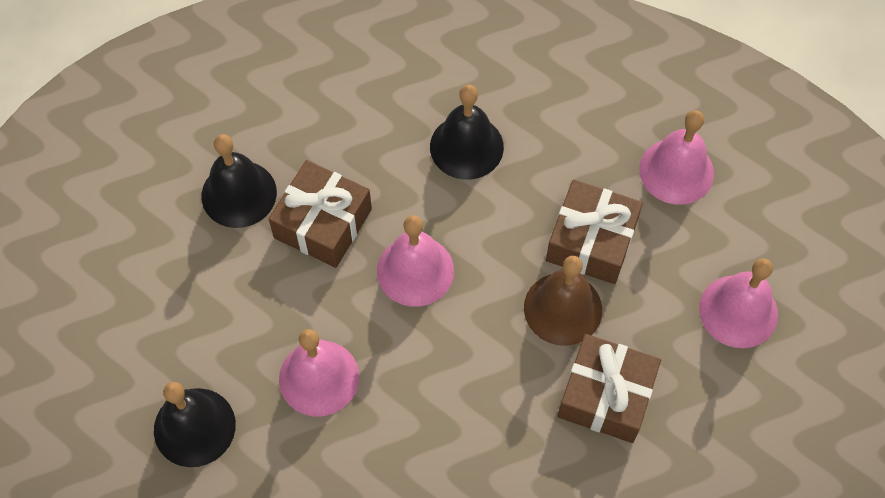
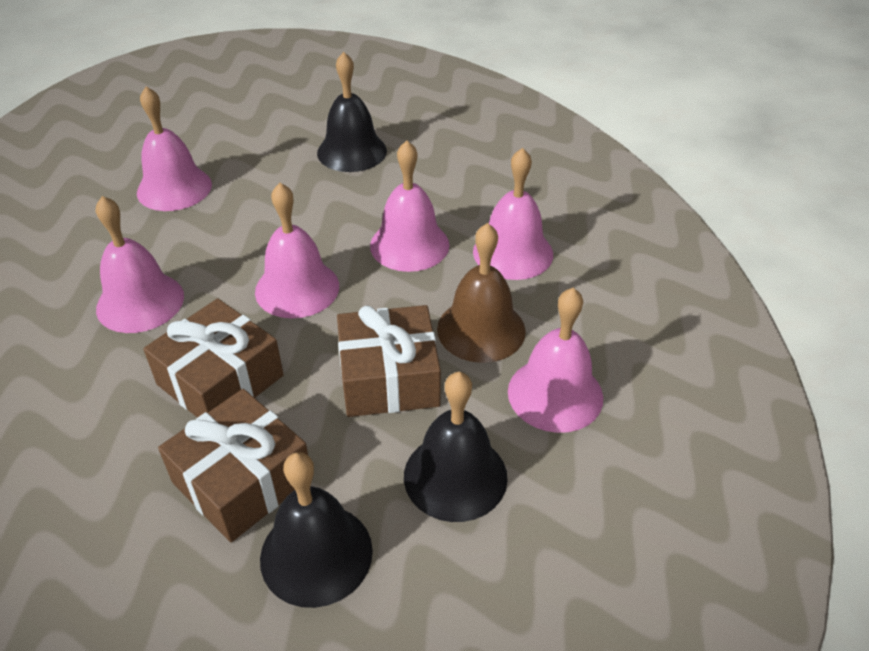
pink bell: 4 -> 6

